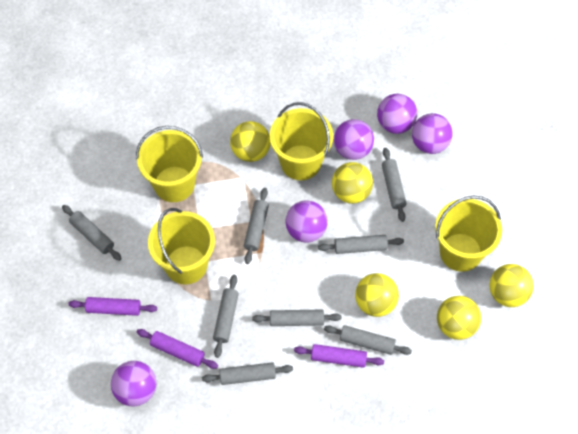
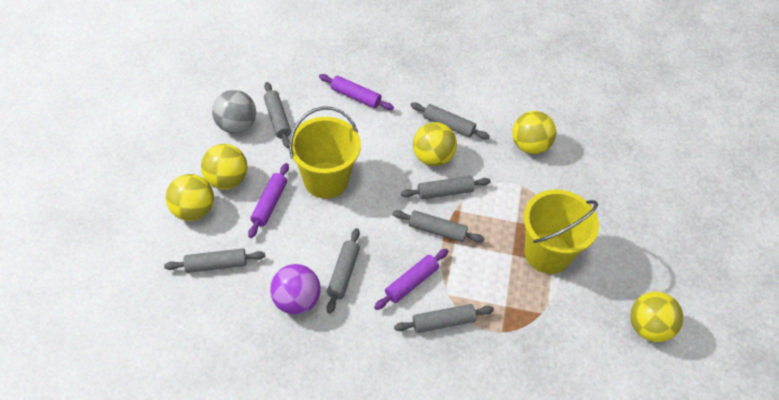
grey ball: 0 -> 1
grey rolling pin: 8 -> 7
purple ball: 5 -> 1
yellow bucket: 4 -> 2

